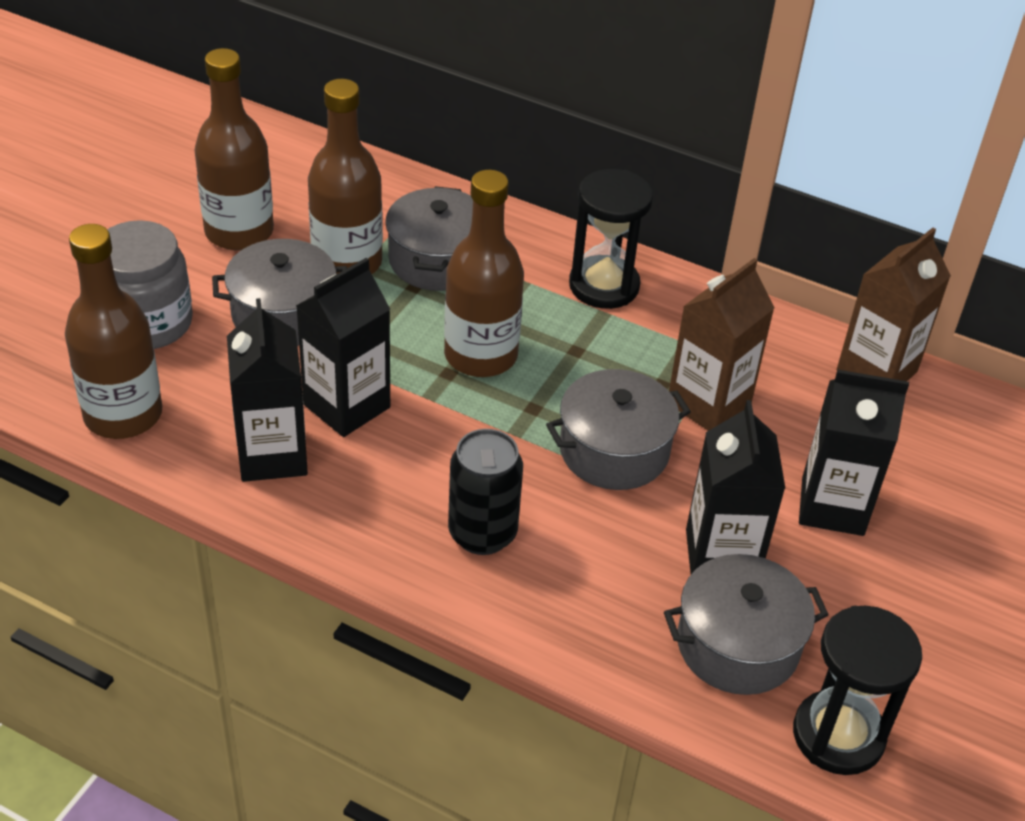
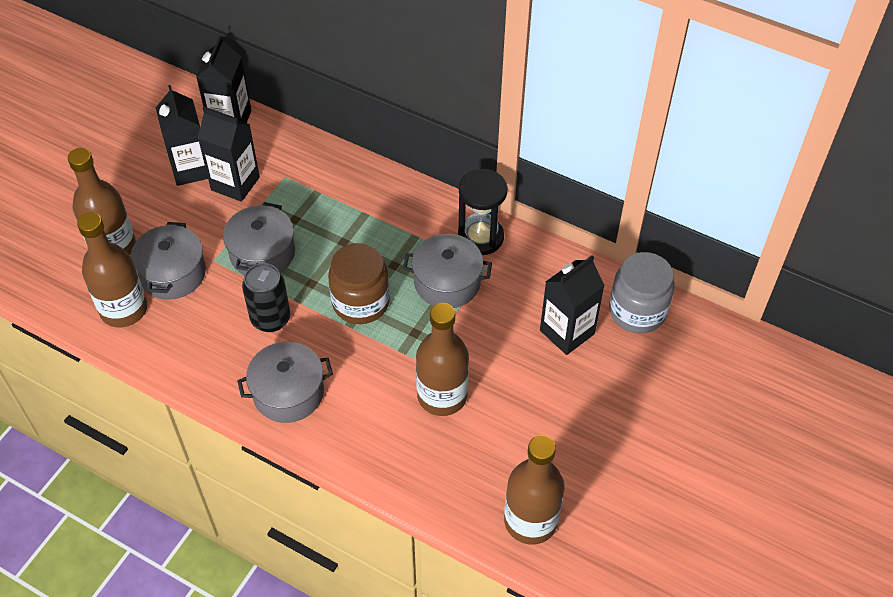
black hourglass: 2 -> 1
brown carton: 2 -> 0
brown jar: 0 -> 1

